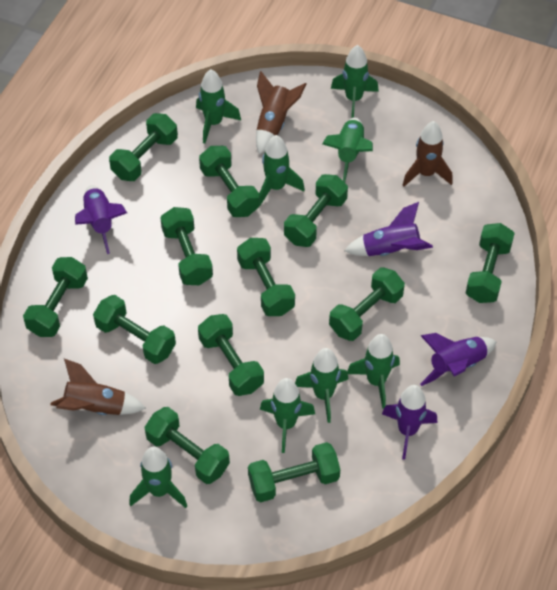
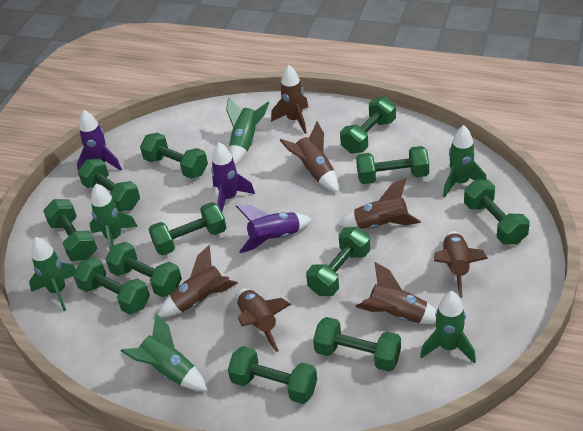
brown rocket: 3 -> 7
green rocket: 8 -> 6
purple rocket: 4 -> 3

